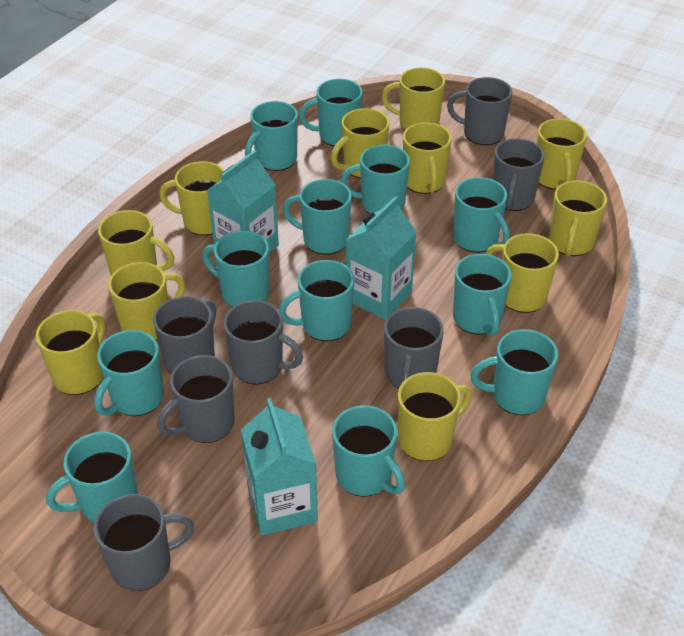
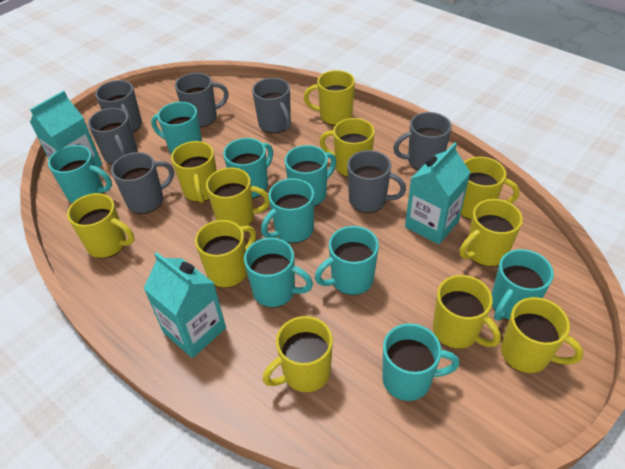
turquoise mug: 12 -> 9

